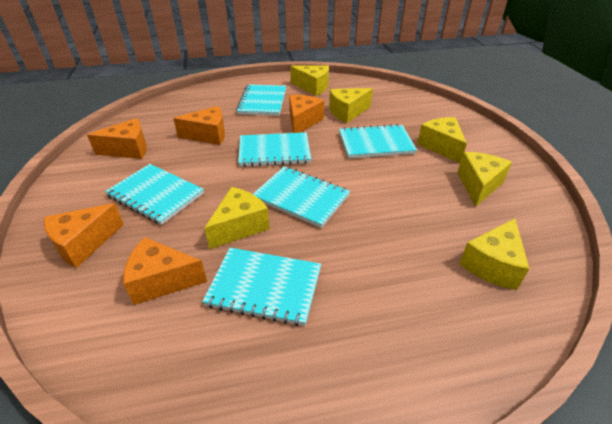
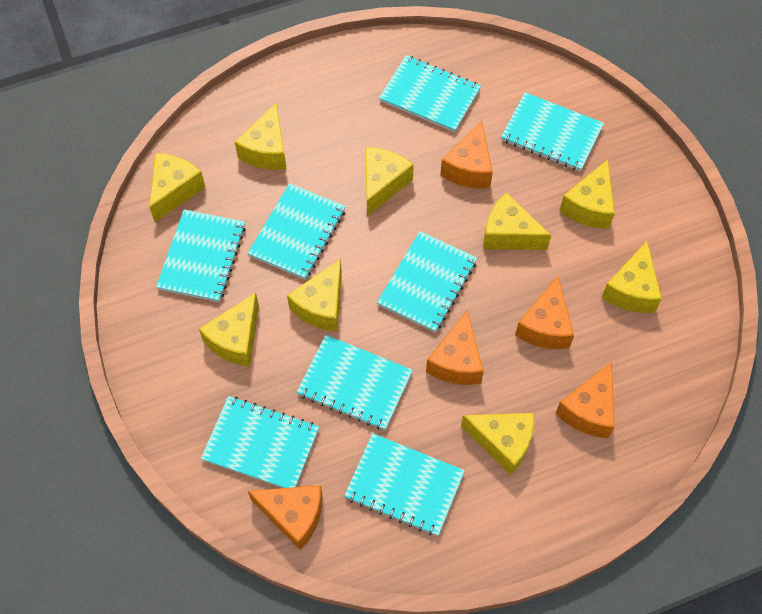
turquoise notebook: 6 -> 8
yellow cheese: 6 -> 9

